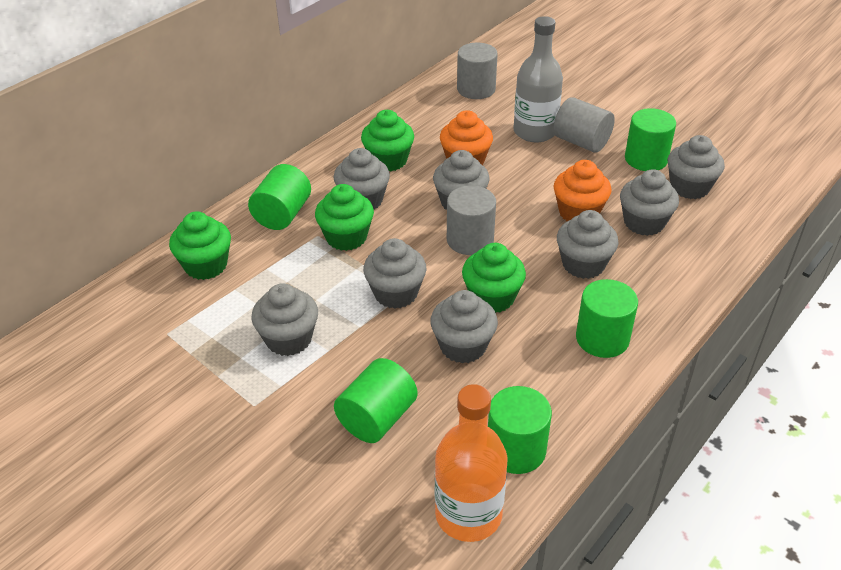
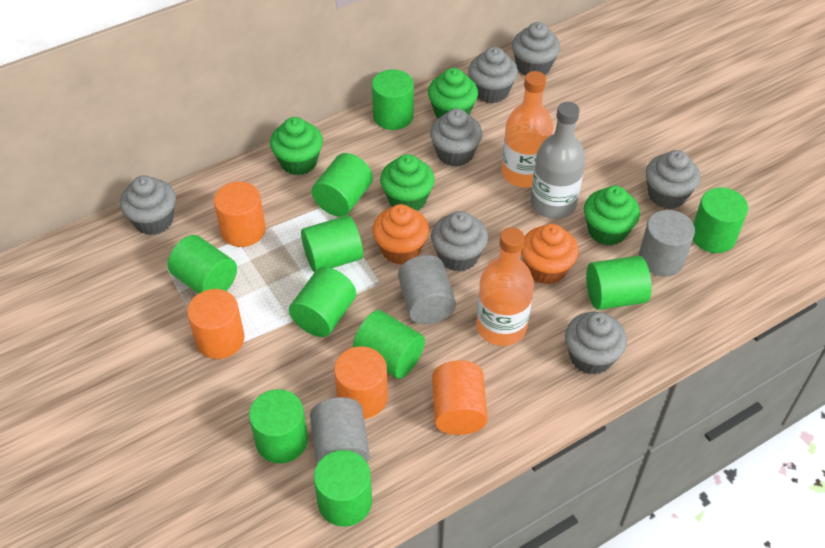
green cylinder: 5 -> 10
grey cupcake: 8 -> 7
orange bottle: 1 -> 2
orange cylinder: 0 -> 4

